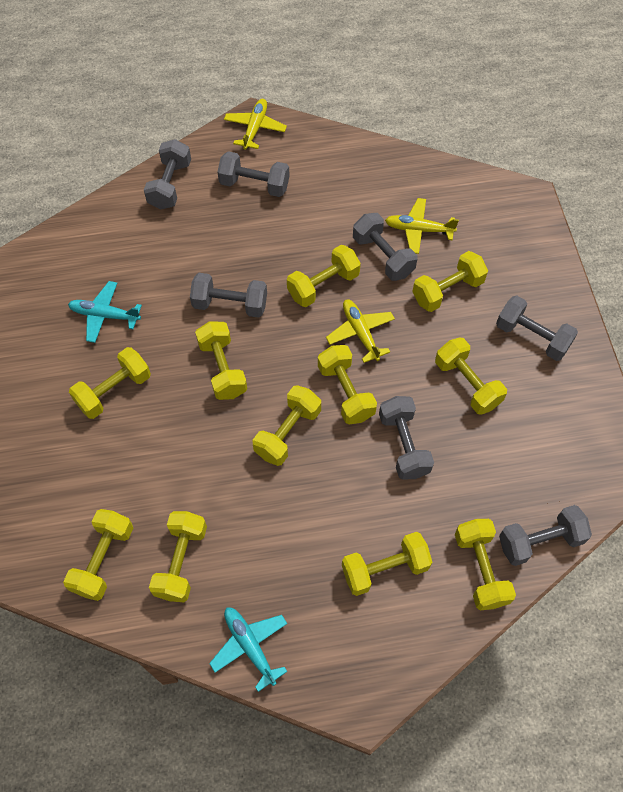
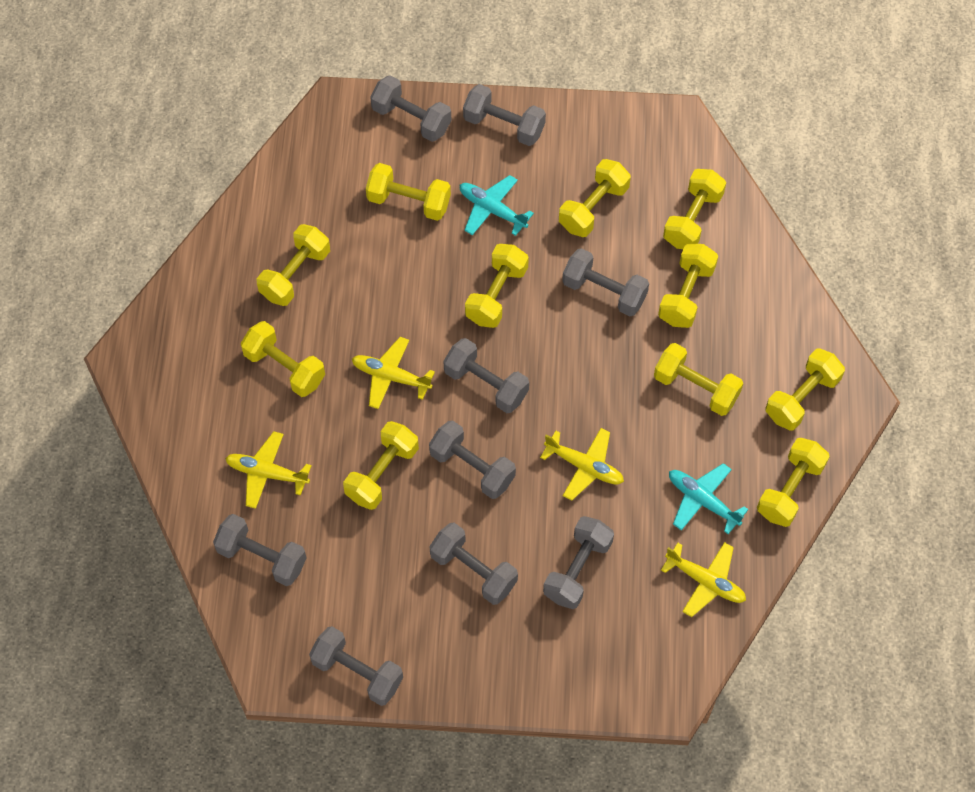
grey dumbbell: 7 -> 9
yellow plane: 3 -> 4

